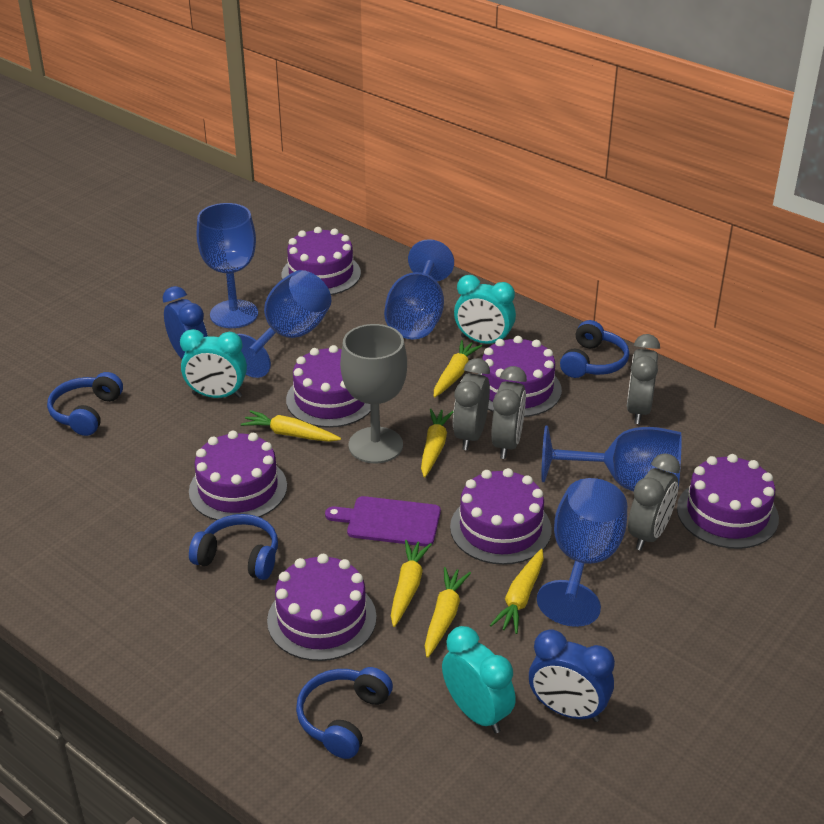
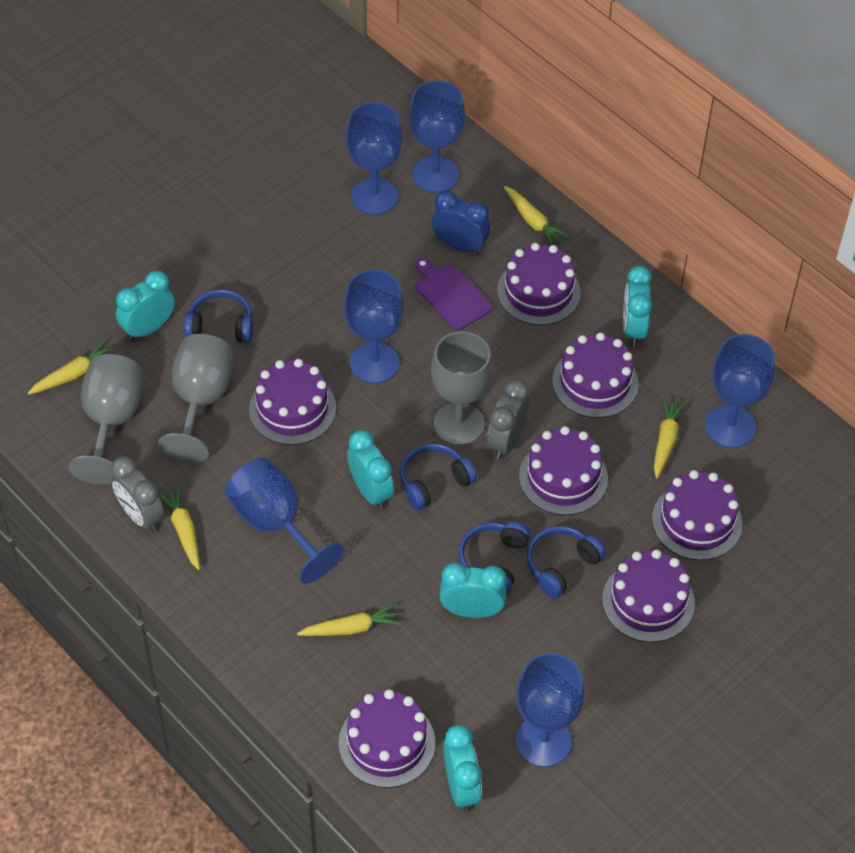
blue clock: 2 -> 1
blue goblet: 5 -> 6
grey clock: 4 -> 2
grey goblet: 1 -> 3
turquoise clock: 3 -> 5
yellow carrot: 6 -> 5

